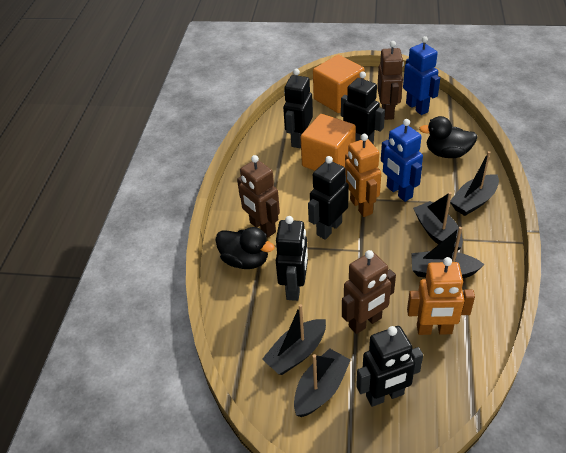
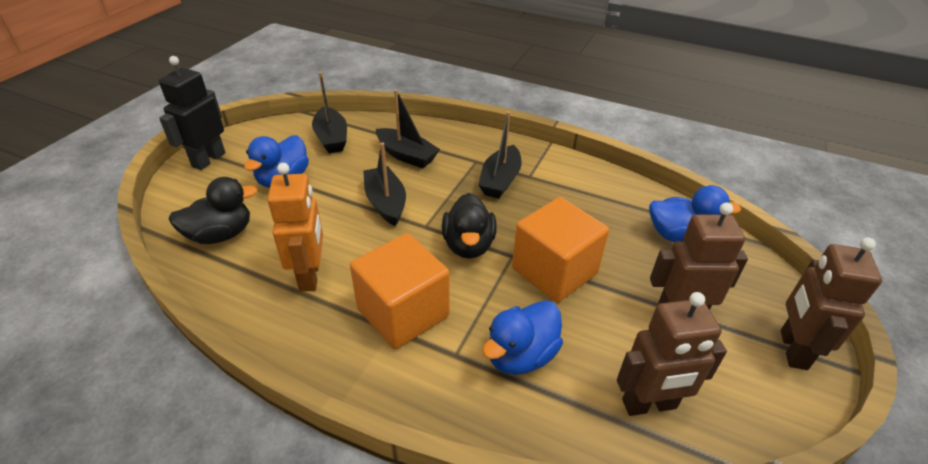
black boat: 5 -> 4
black robot: 5 -> 1
blue duck: 0 -> 3
blue robot: 2 -> 0
orange robot: 2 -> 1

